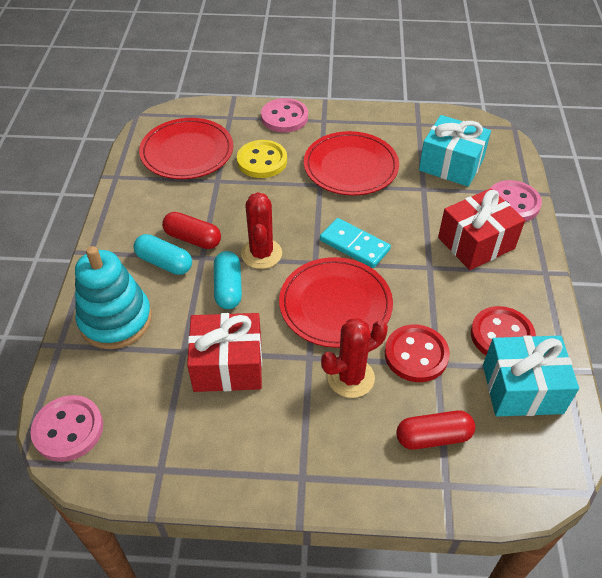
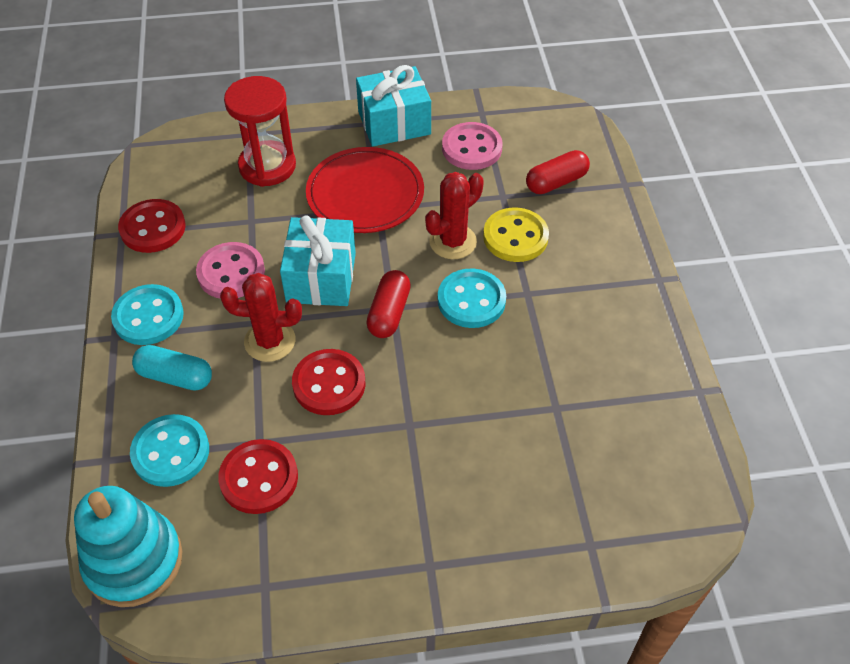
pink button: 3 -> 2
red button: 2 -> 3
red gift: 2 -> 0
red hourglass: 0 -> 1
red plate: 3 -> 1
turquoise button: 0 -> 3
turquoise capsule: 2 -> 1
turquoise domino: 1 -> 0

